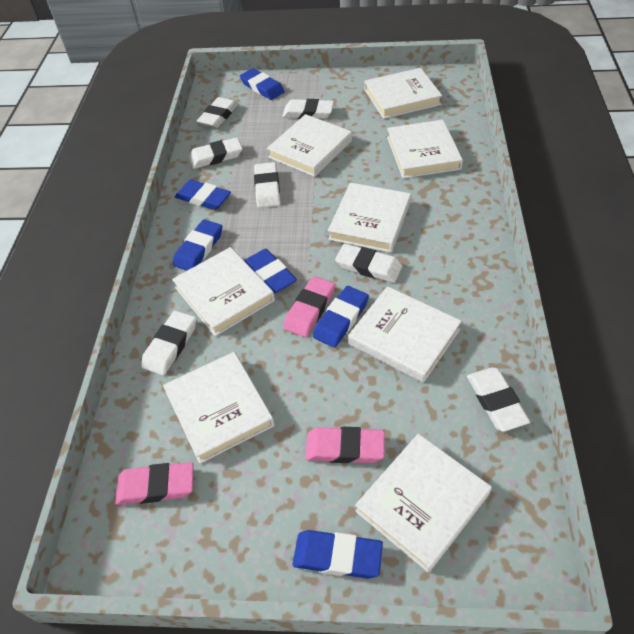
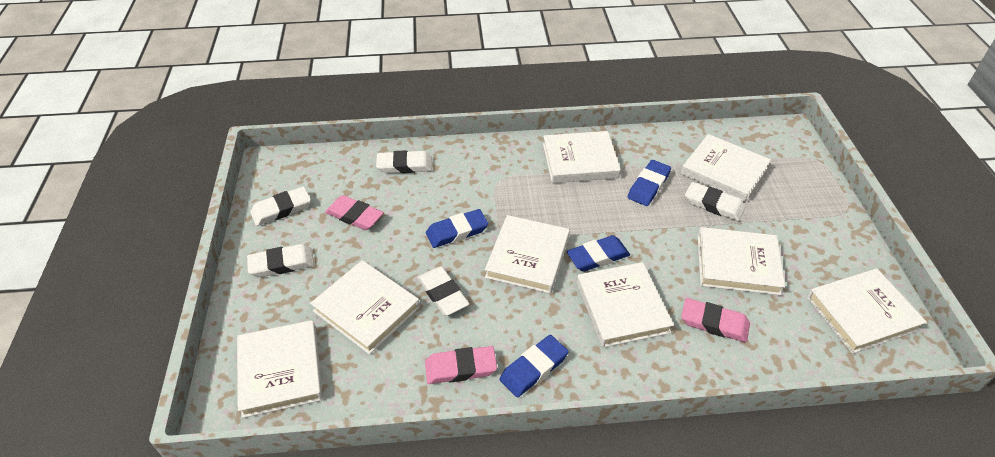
blue eraser: 6 -> 4
white eraser: 7 -> 5

